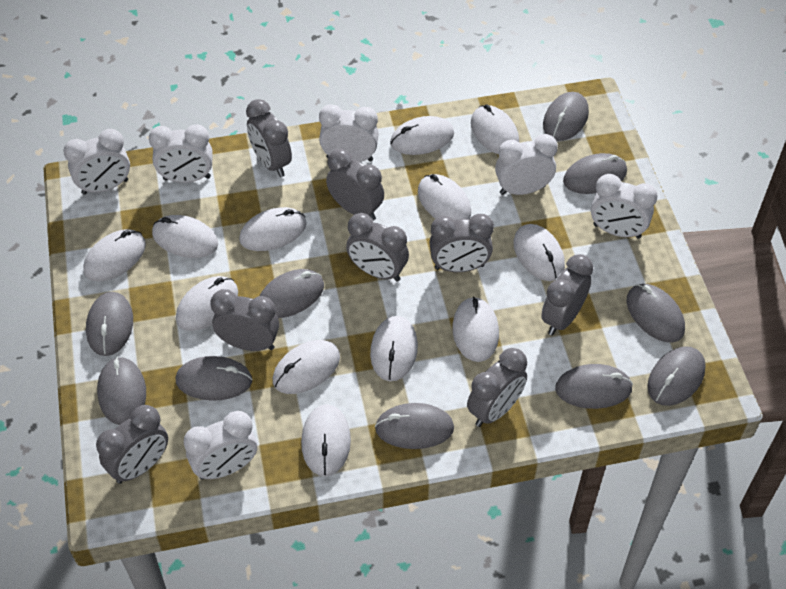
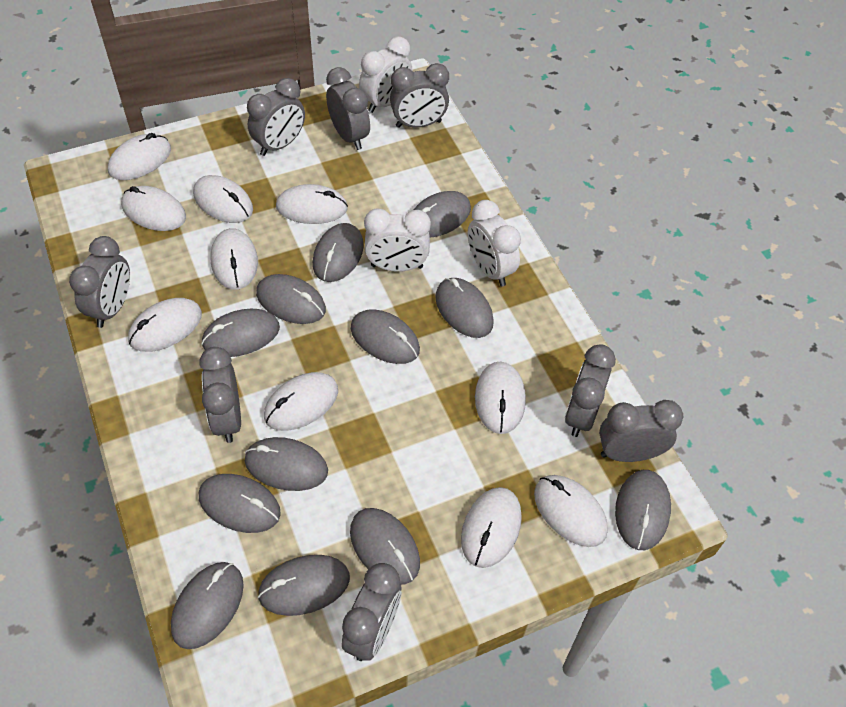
grey mouse: 10 -> 12
white clock: 6 -> 3
white mouse: 12 -> 10

